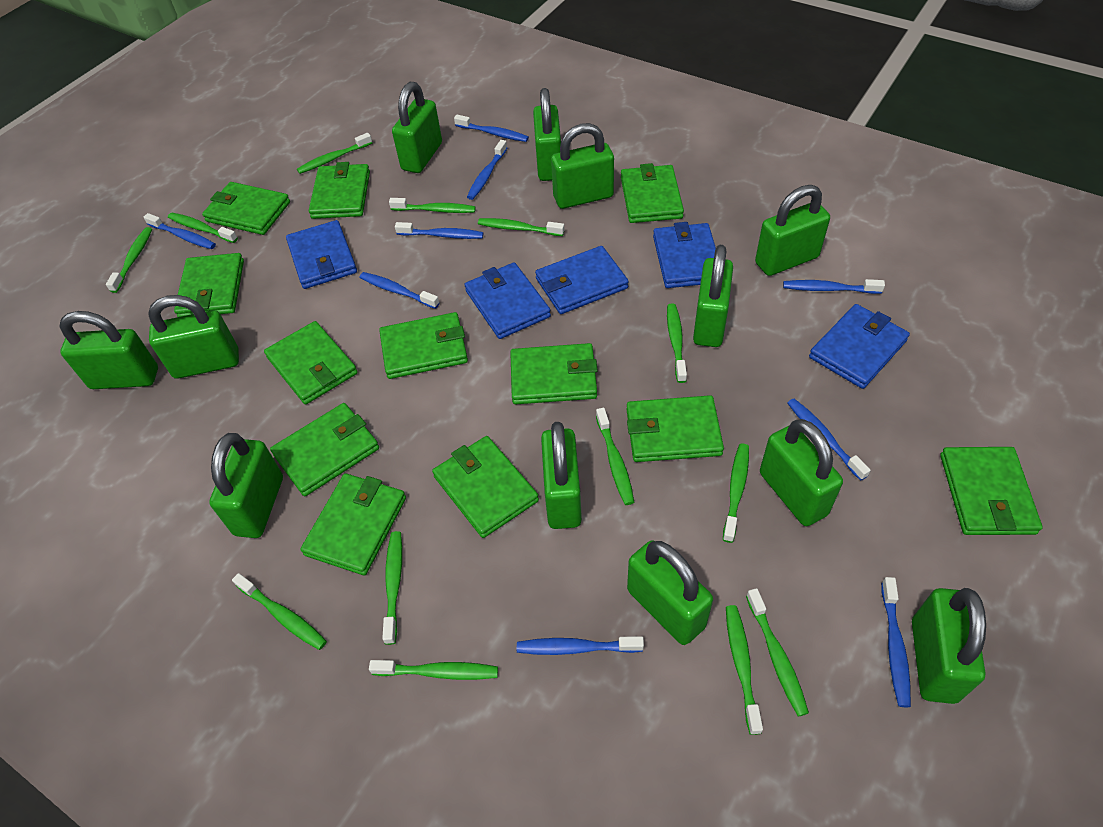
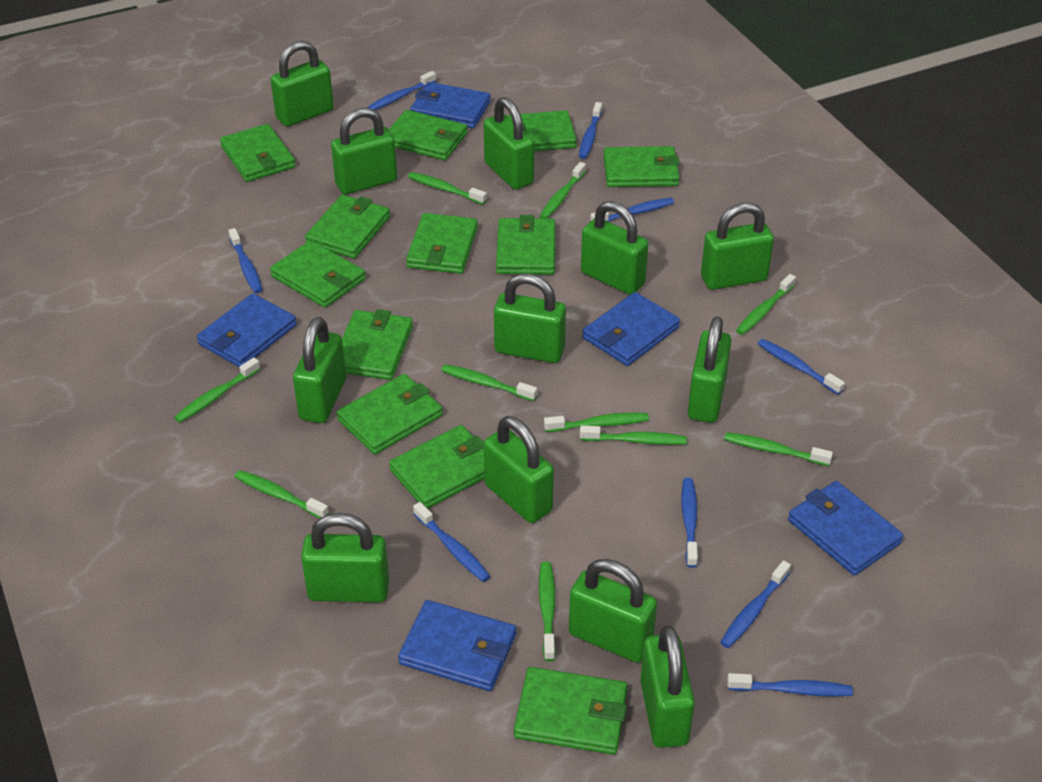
green toothbrush: 13 -> 10

